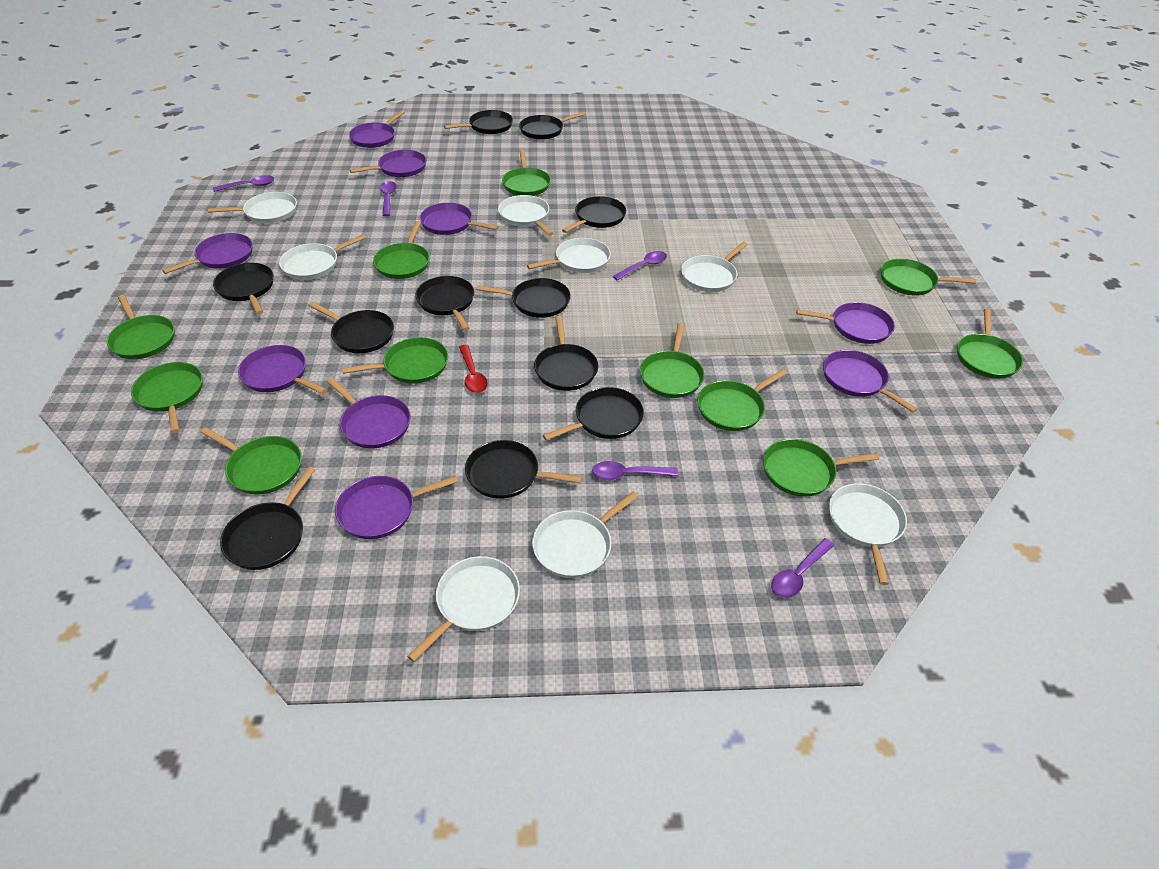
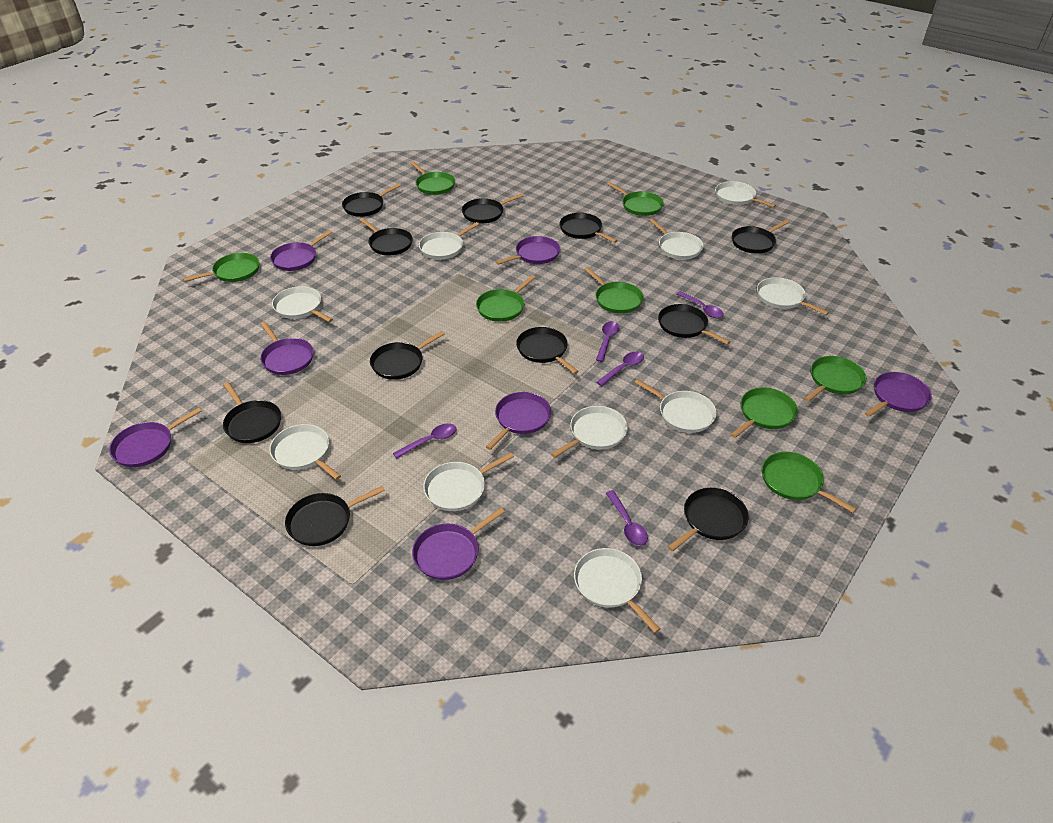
green pan: 11 -> 8
purple pan: 9 -> 7
red spoon: 1 -> 0
white pan: 8 -> 10

